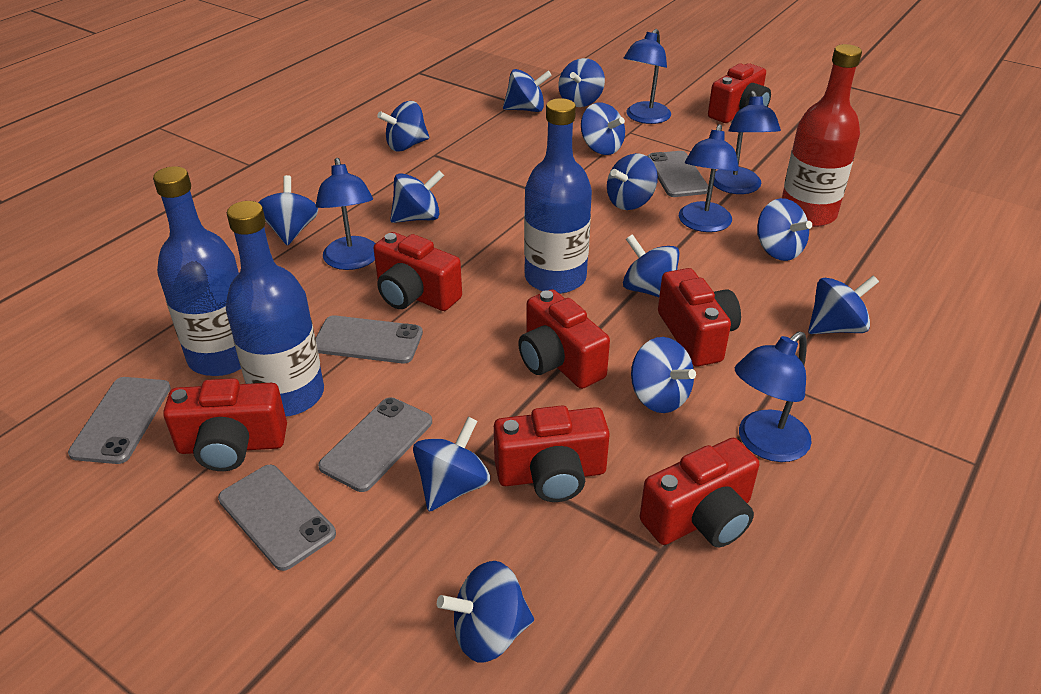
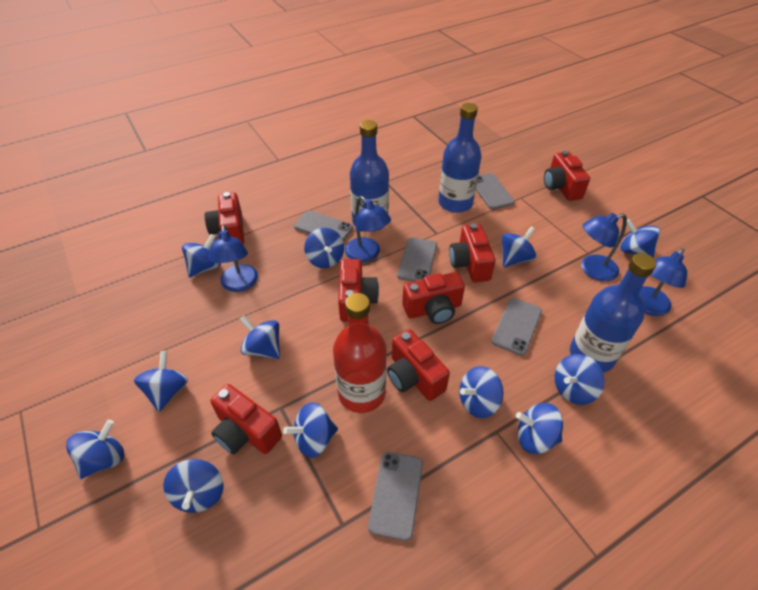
blue lamp: 5 -> 4
blue spinning top: 13 -> 12

